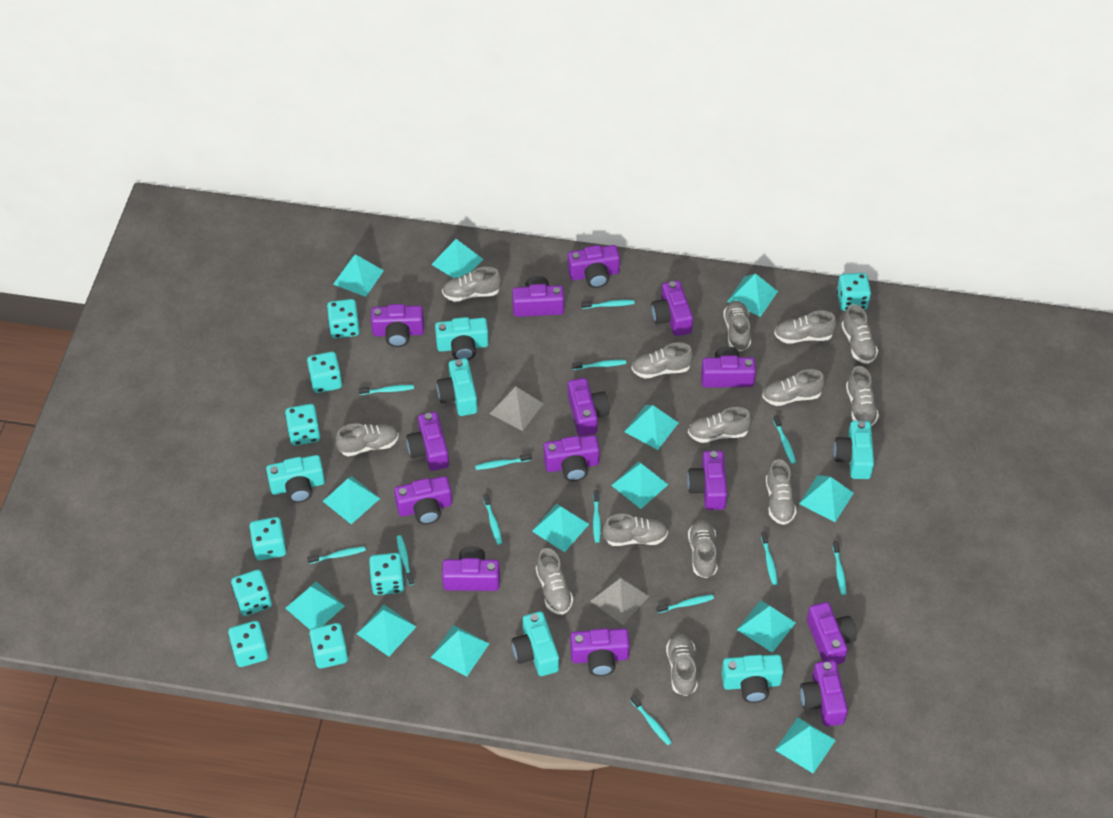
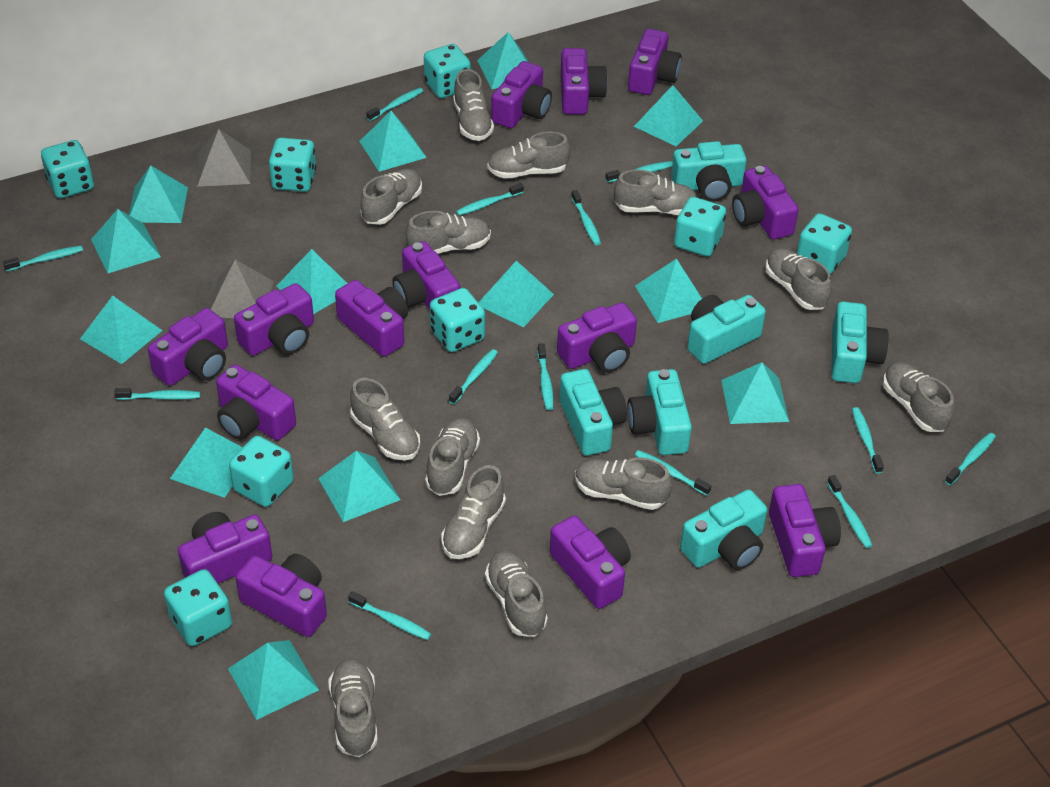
grey shoe: 14 -> 13
turquoise dice: 9 -> 8

